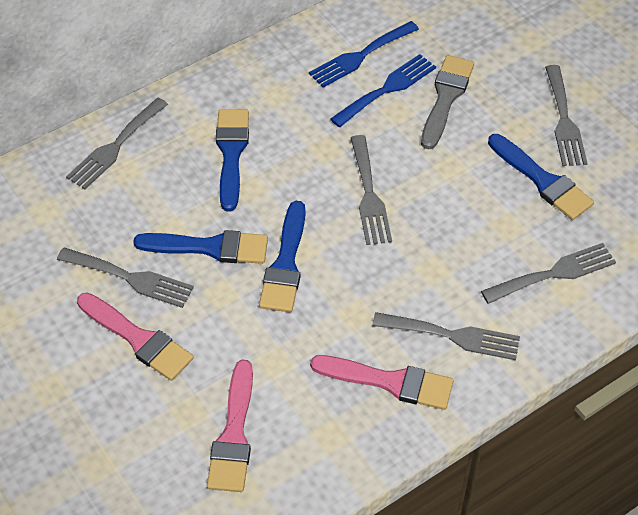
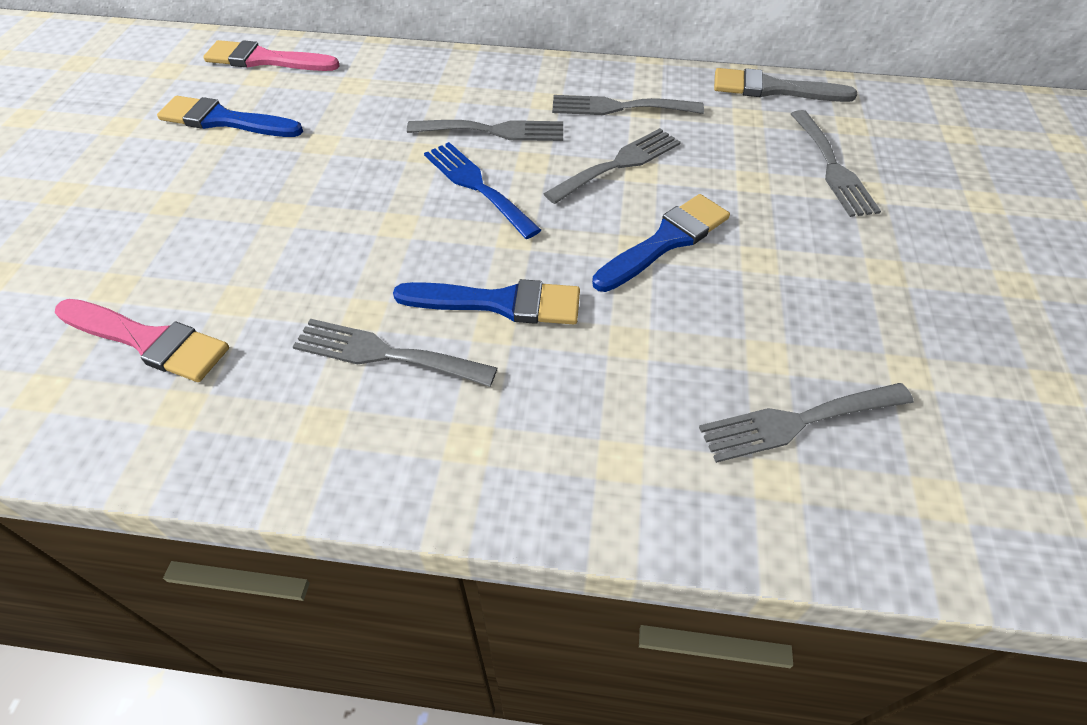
blue brush: 4 -> 3
blue fork: 2 -> 1
pink brush: 3 -> 2

